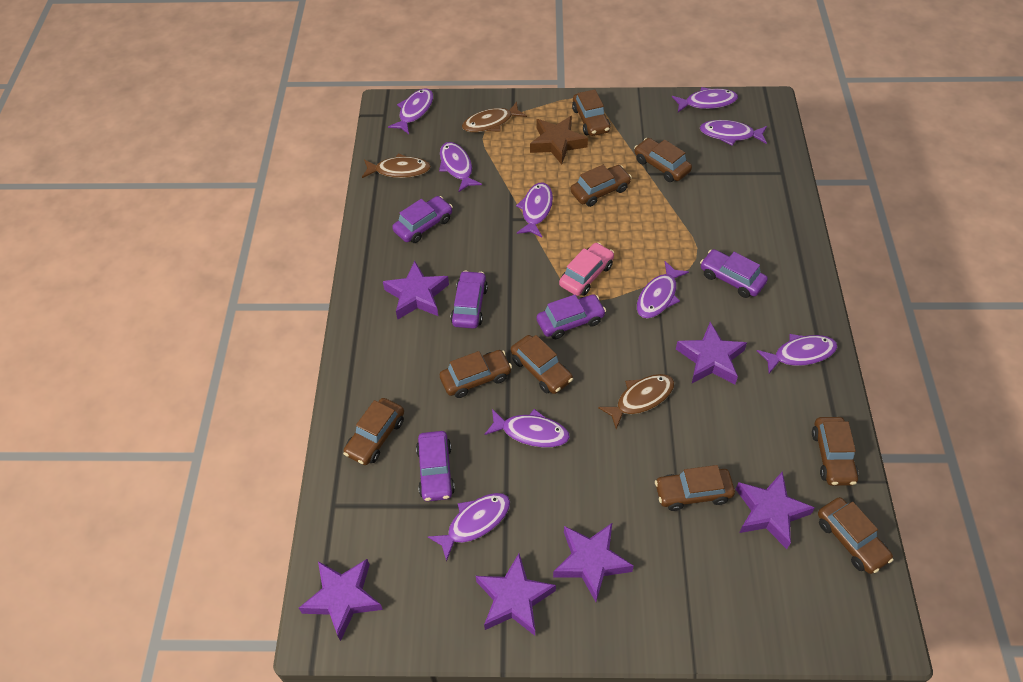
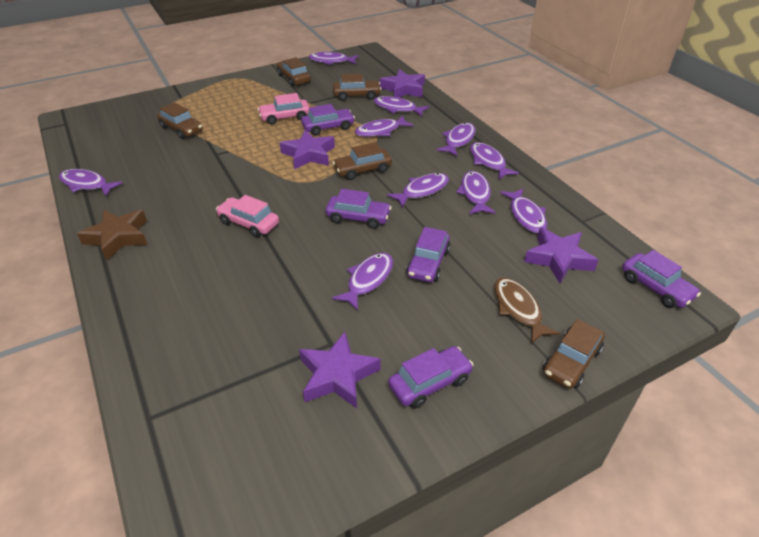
brown car: 9 -> 5
brown fish: 3 -> 1
pink car: 1 -> 2
purple fish: 9 -> 10
purple star: 6 -> 4

